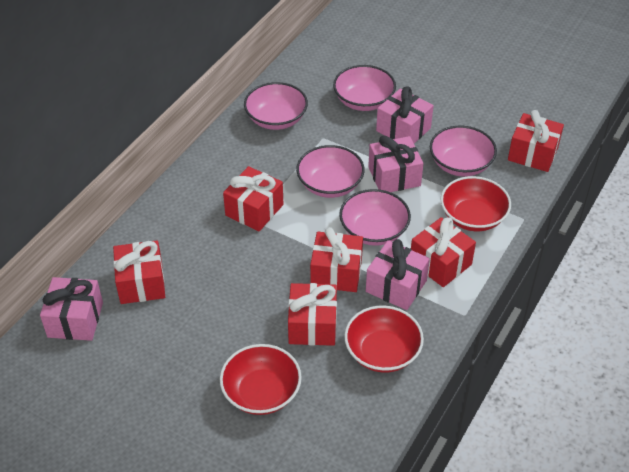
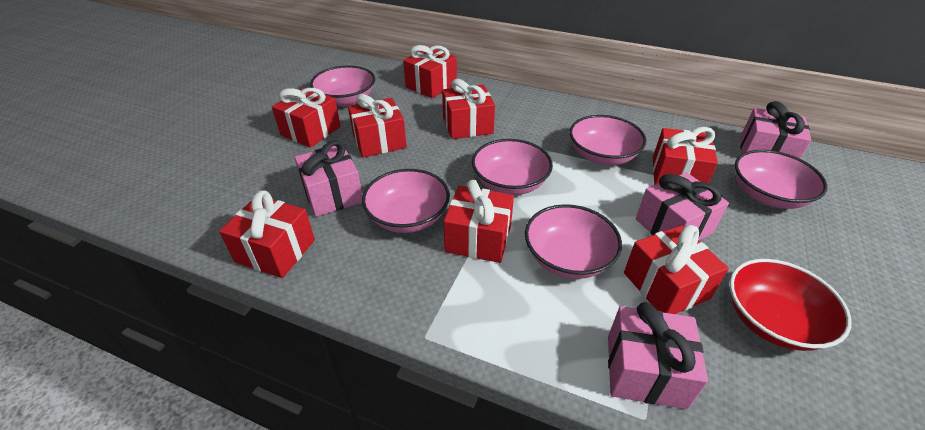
pink bowl: 5 -> 6
red bowl: 3 -> 1
red gift: 6 -> 8

